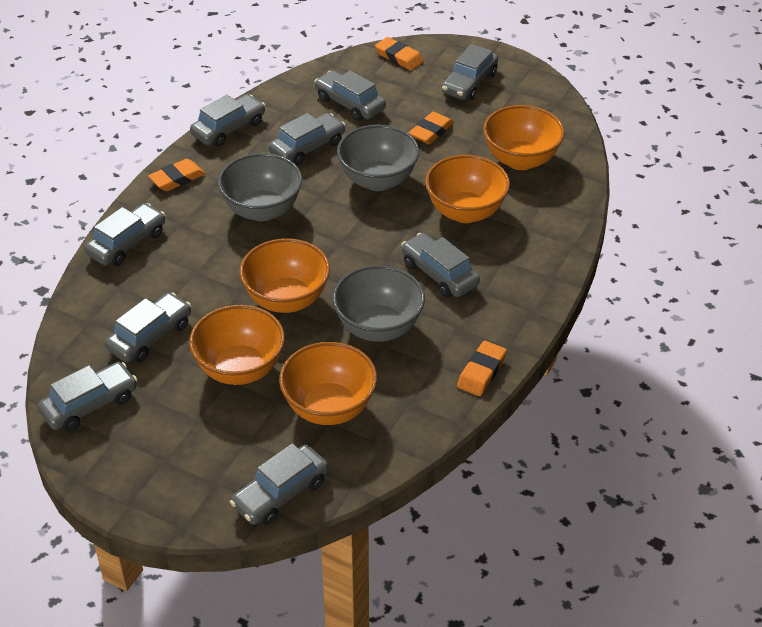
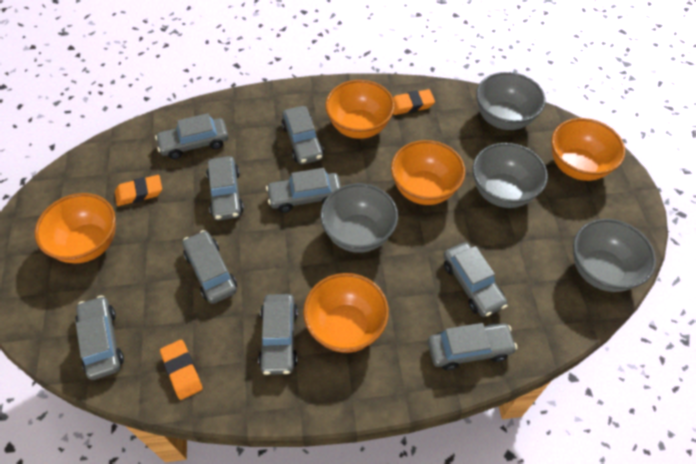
grey bowl: 3 -> 4
orange eraser: 4 -> 3

